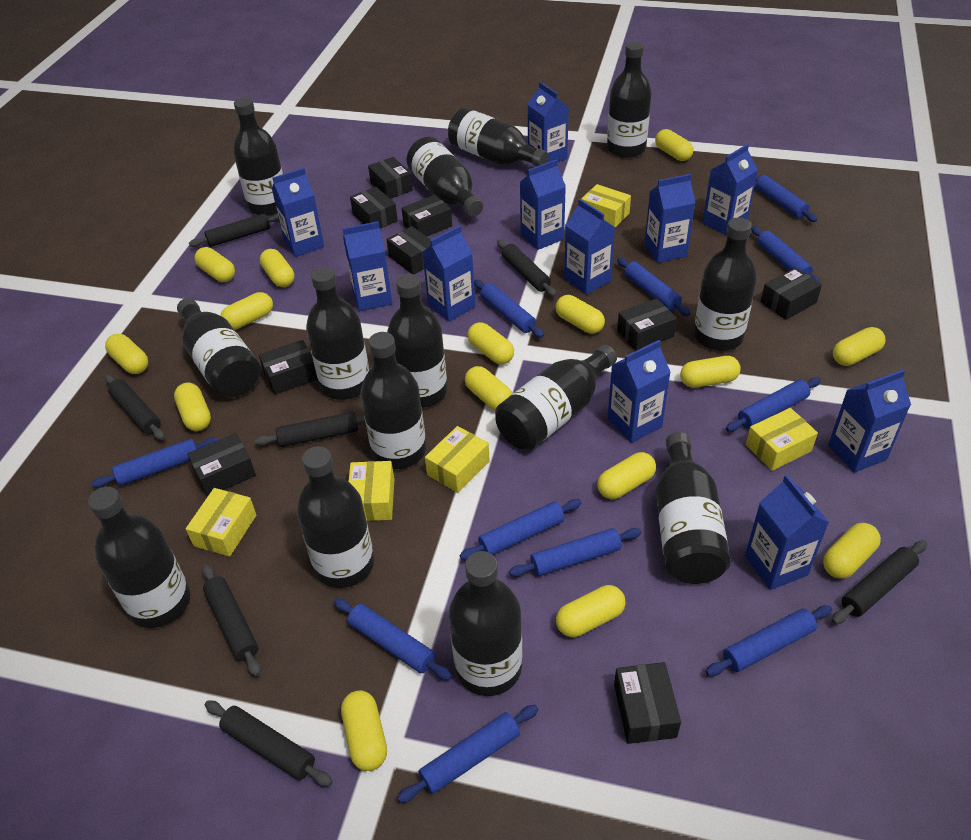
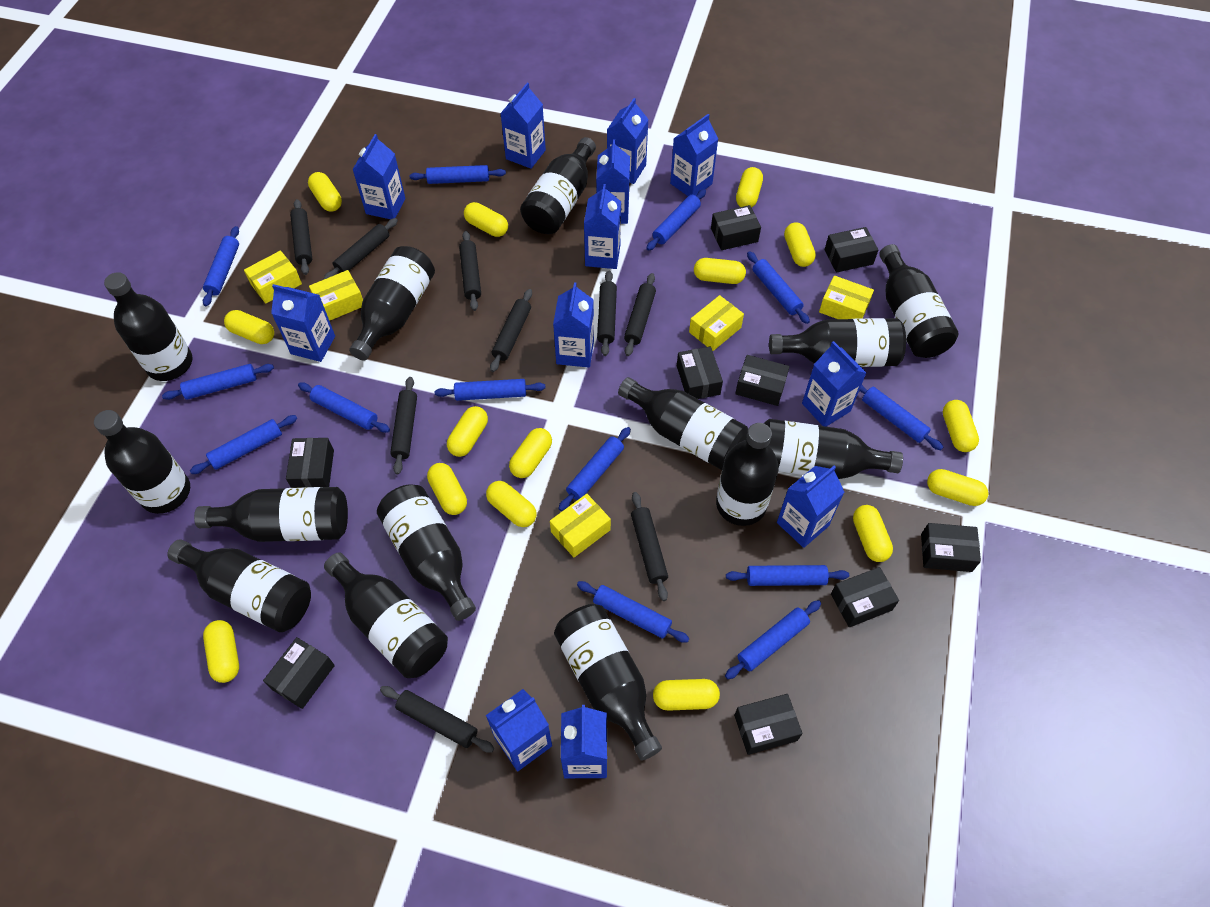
black rolling pin: 7 -> 9
blue carton: 11 -> 12
blue rolling pin: 11 -> 13

